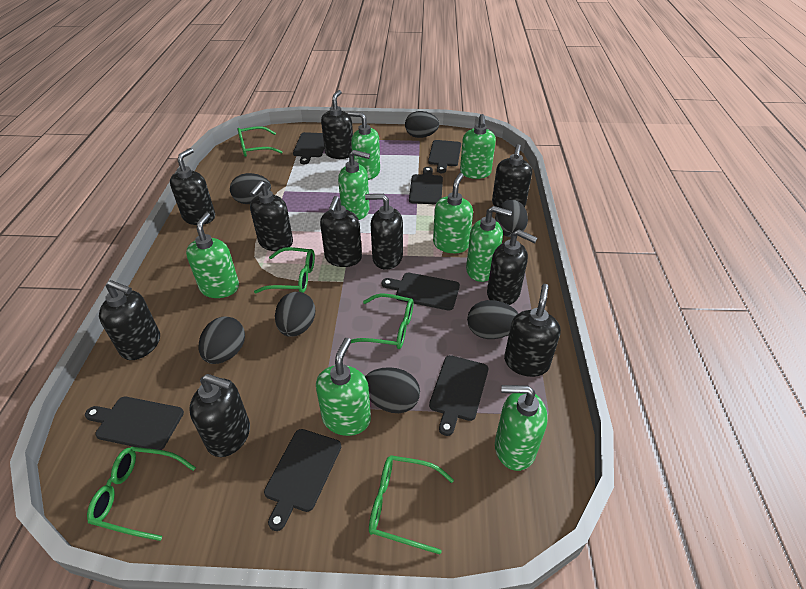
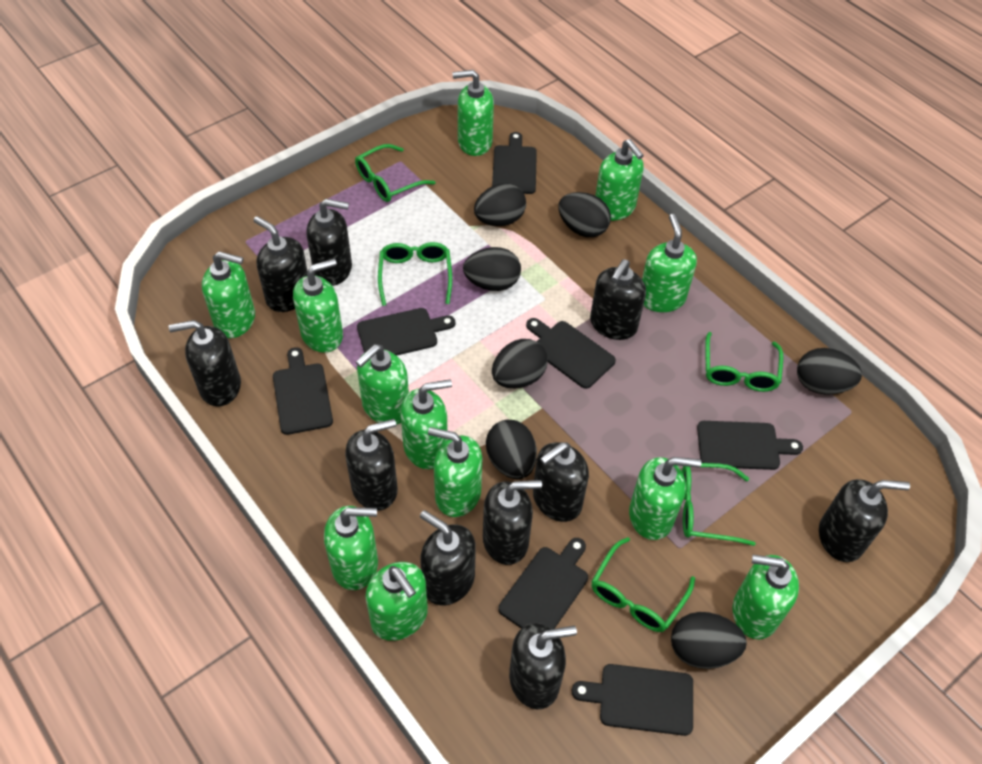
green soap dispenser: 8 -> 12

